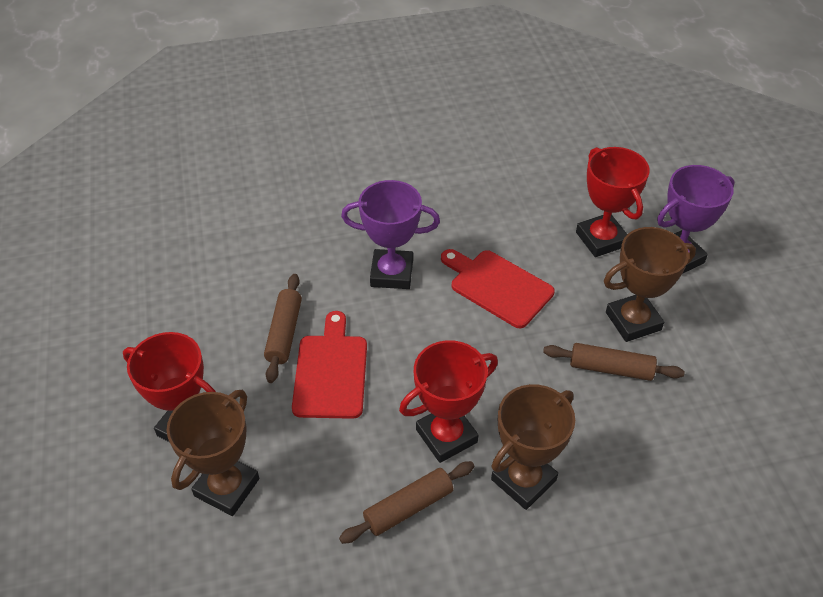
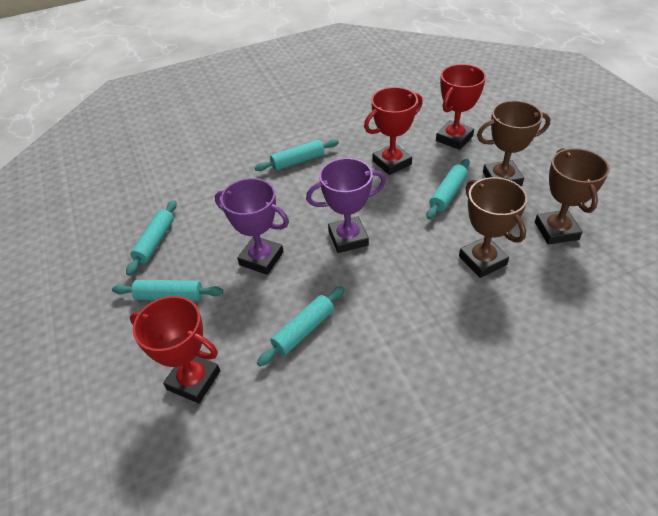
brown rolling pin: 3 -> 0
red cutting board: 2 -> 0
turquoise rolling pin: 0 -> 5

